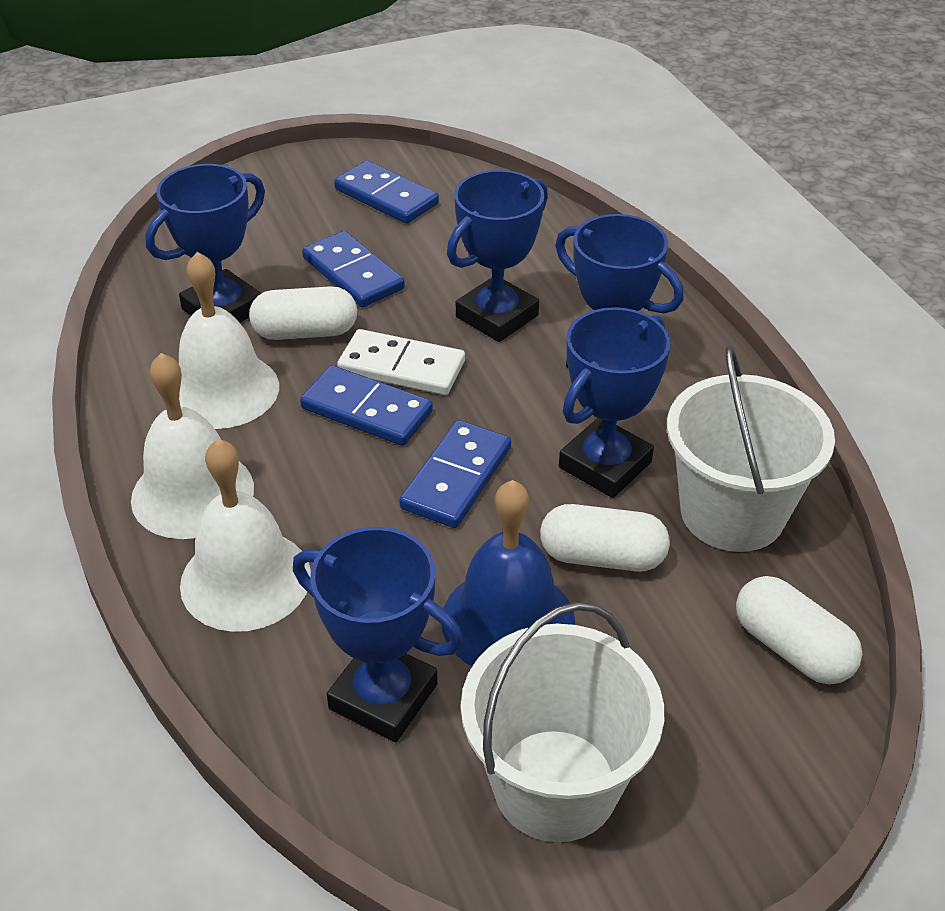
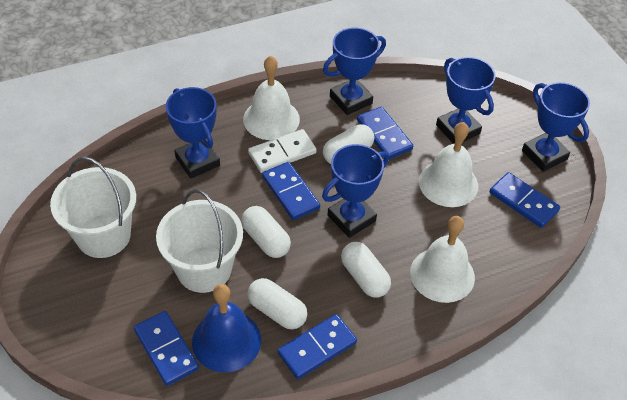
blue domino: 4 -> 5
white capsule: 3 -> 4

